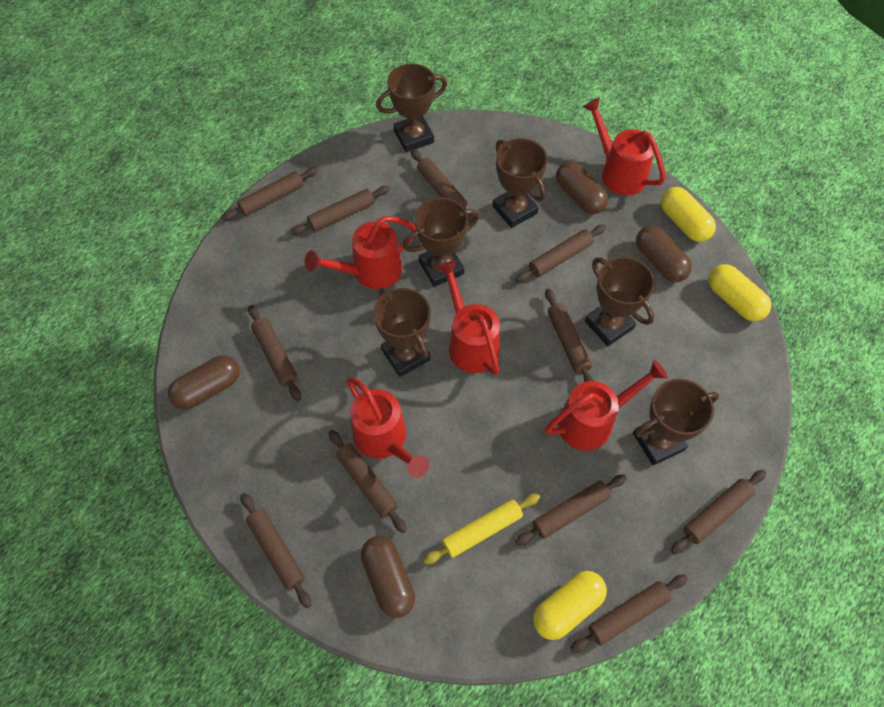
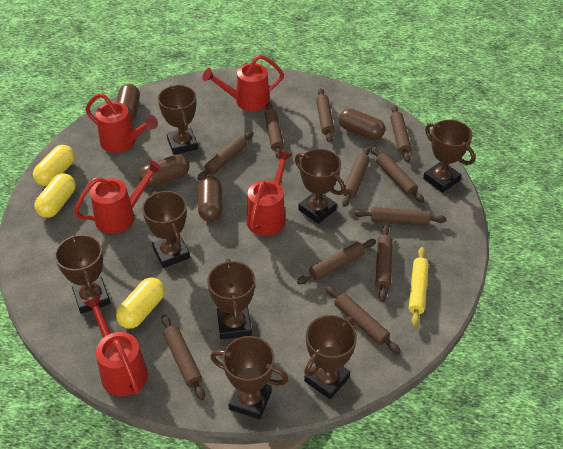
brown trophy: 6 -> 8

